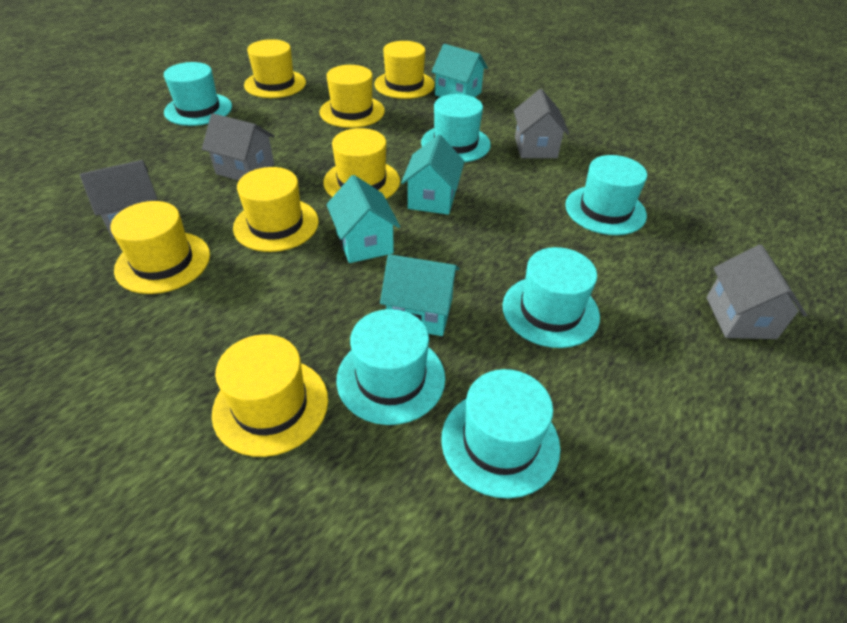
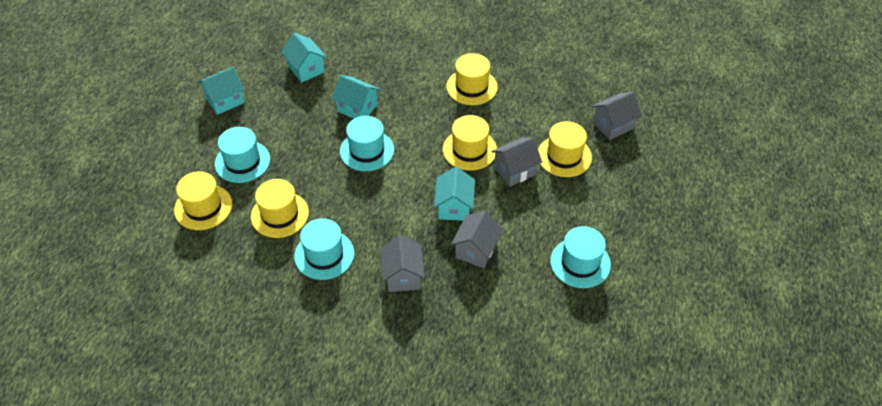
turquoise hat: 6 -> 4
yellow hat: 7 -> 5

